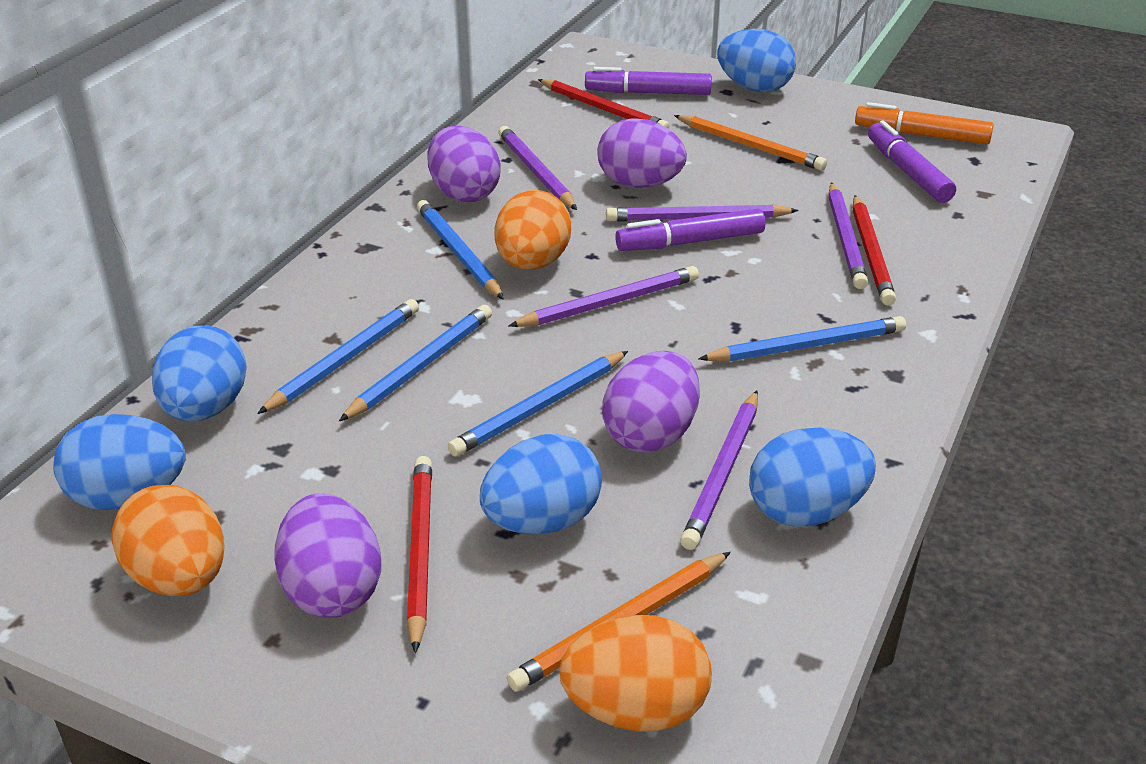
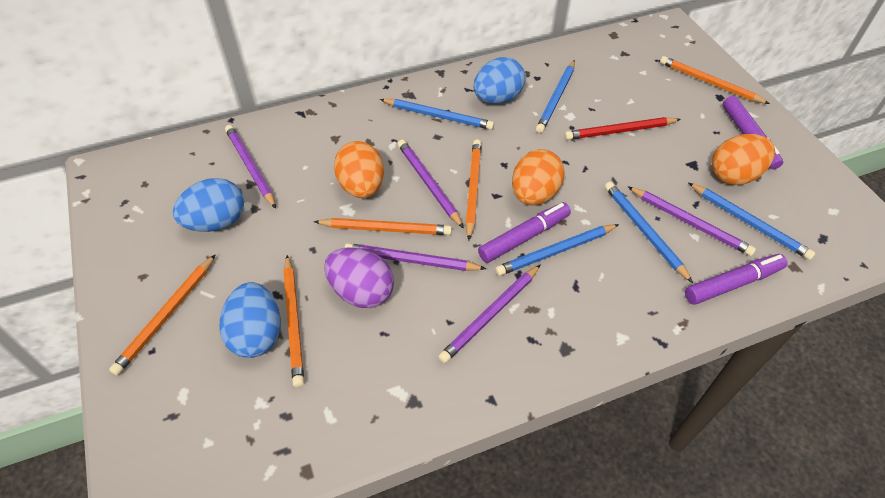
blue egg: 5 -> 3
orange marker: 1 -> 0
orange pencil: 2 -> 5
purple egg: 4 -> 1
red pencil: 3 -> 1

